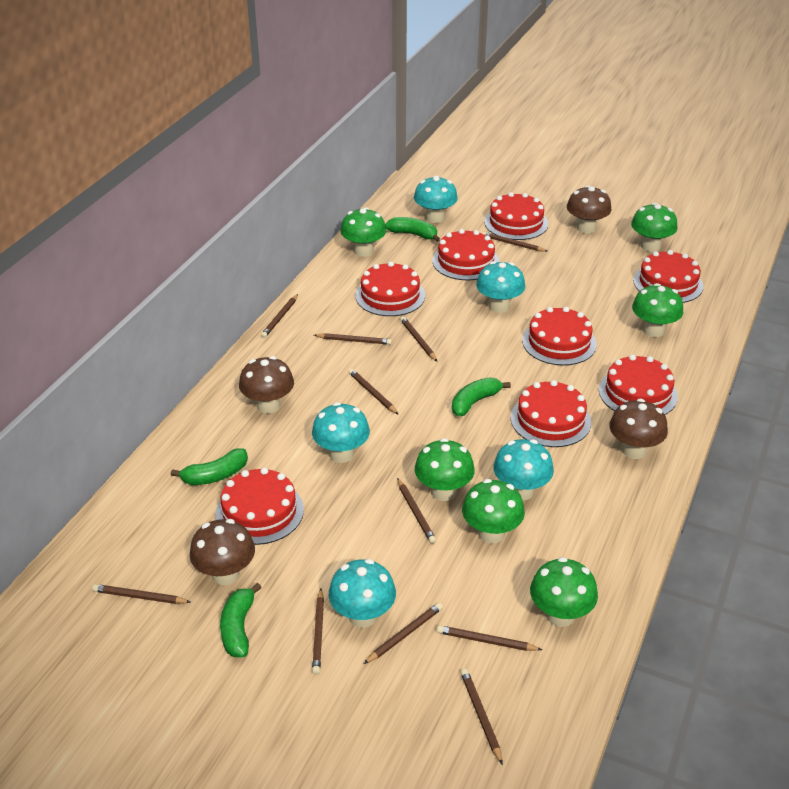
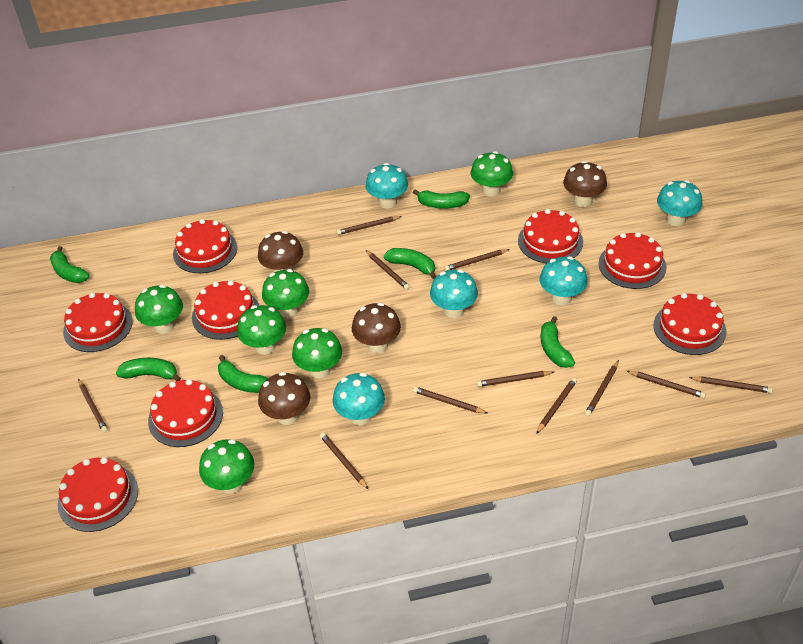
green banana: 4 -> 6

